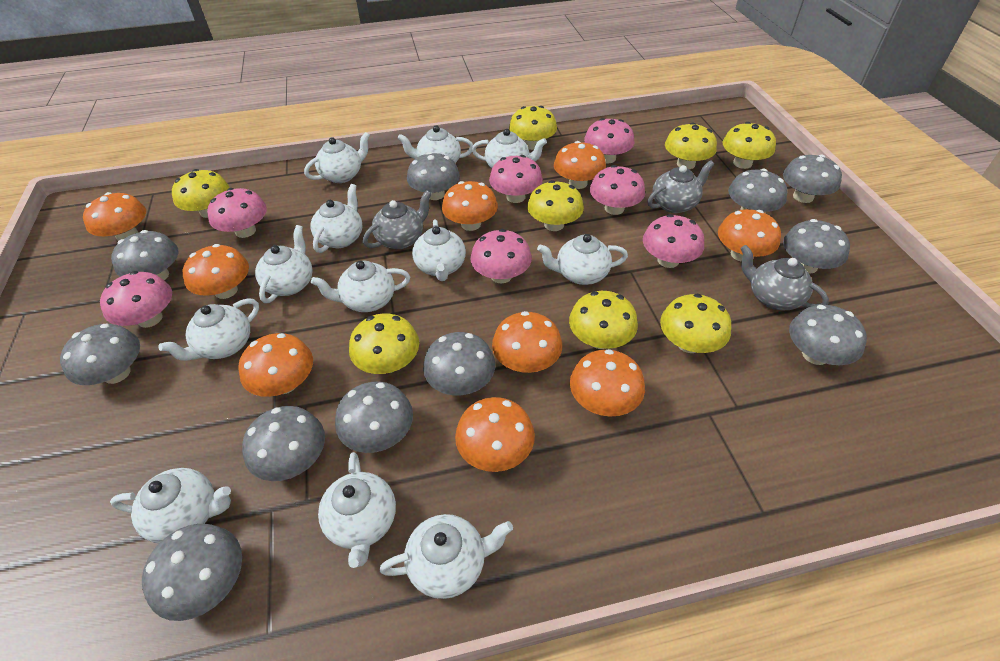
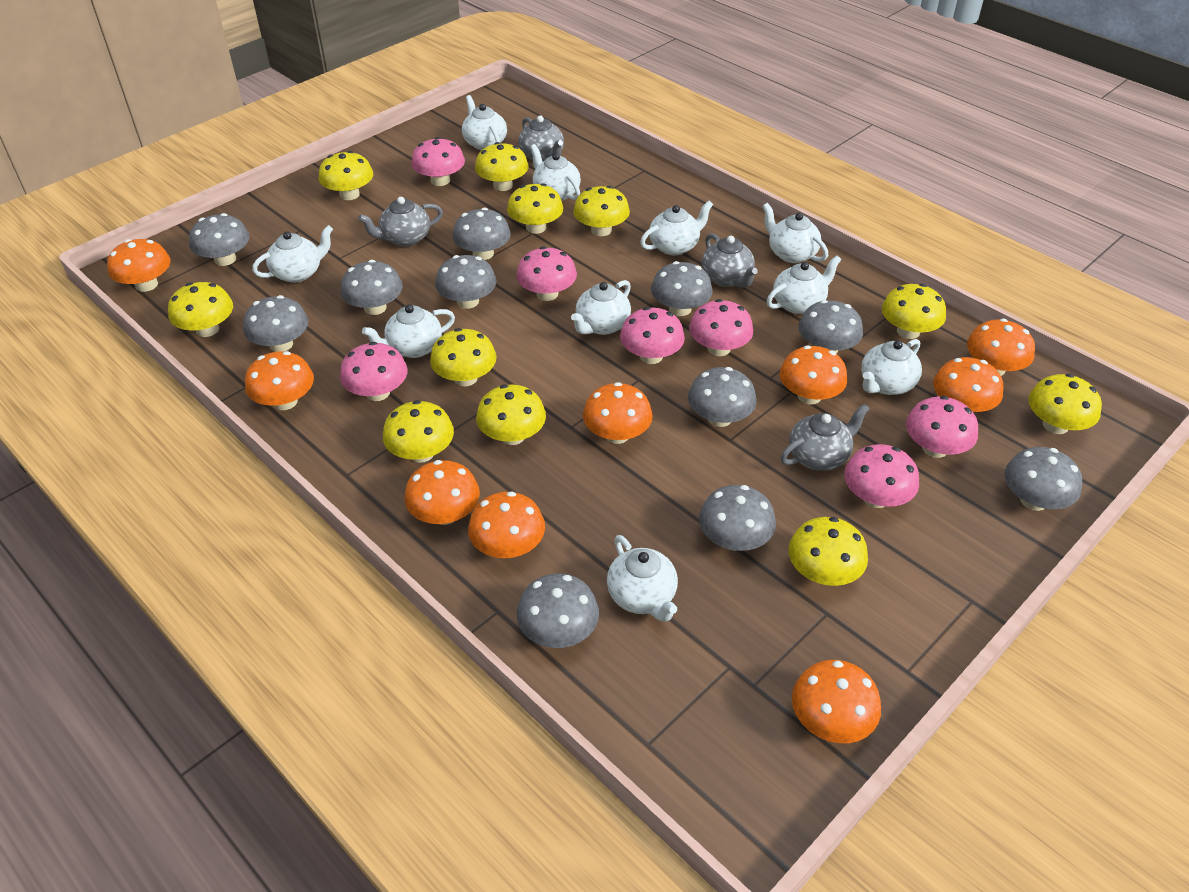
grey teapot: 3 -> 4
white teapot: 12 -> 10
yellow mushroom: 8 -> 11

